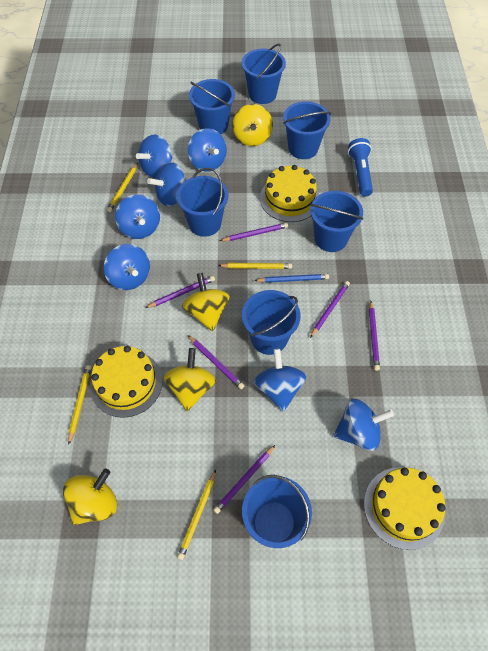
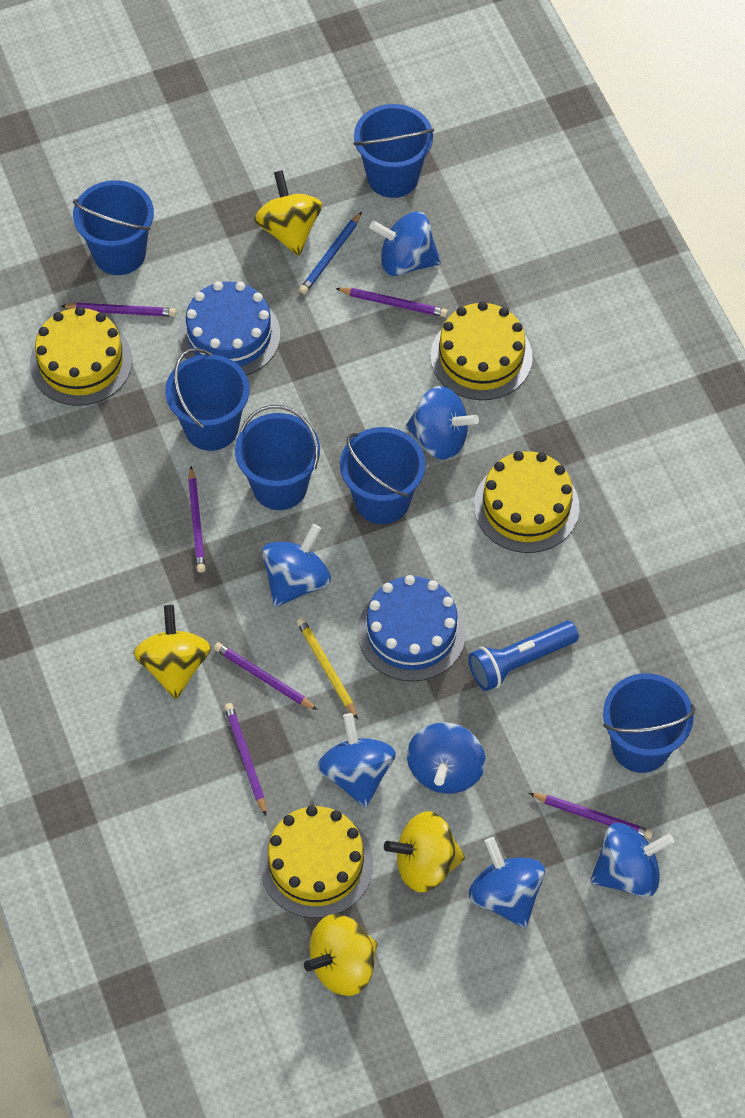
blue bucket: 7 -> 6
blue cake: 0 -> 2
yellow cake: 3 -> 4
yellow pencil: 4 -> 1

